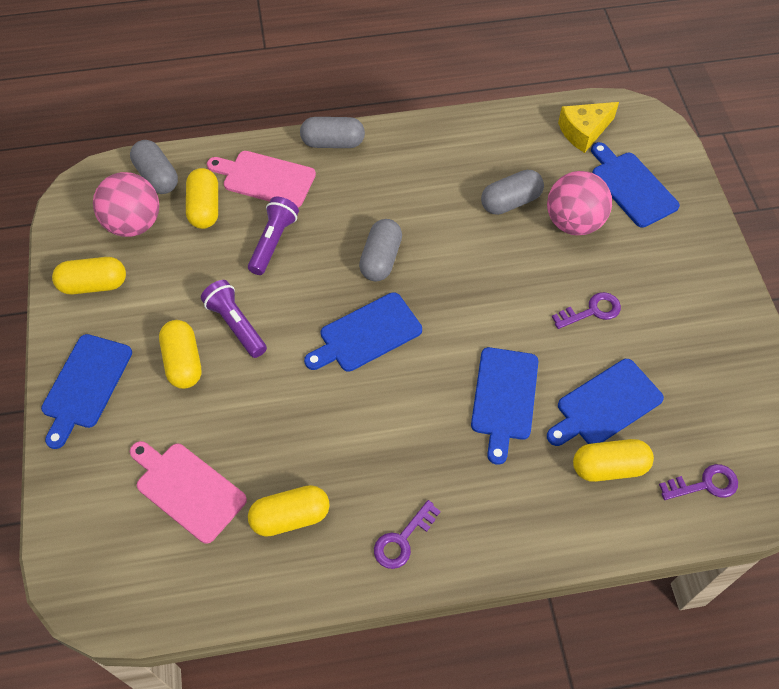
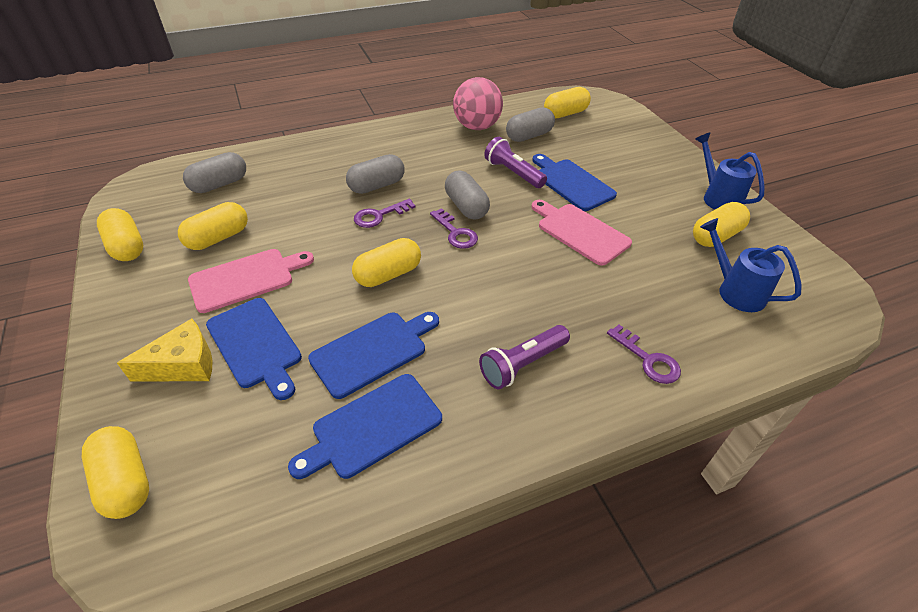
blue cutting board: 5 -> 4
blue watering can: 0 -> 2
pink ball: 2 -> 1
yellow capsule: 5 -> 6

